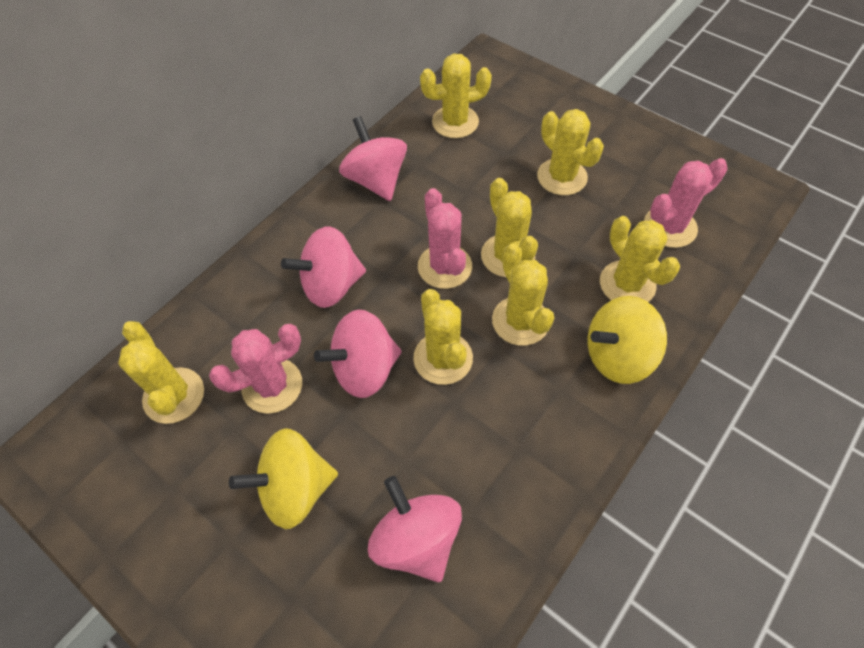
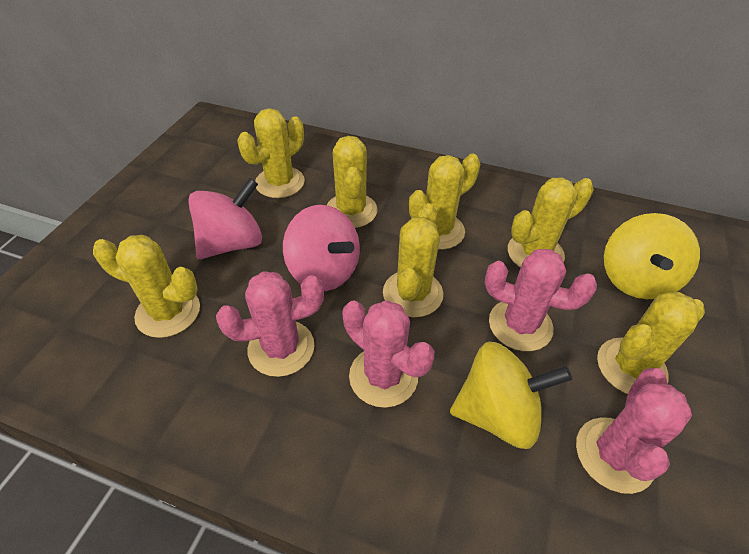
pink cactus: 3 -> 4
pink spinning top: 4 -> 2

